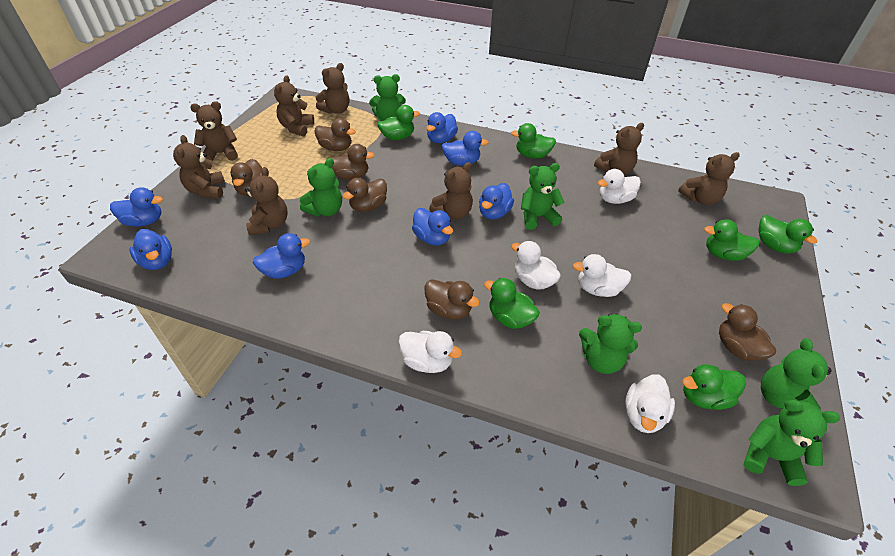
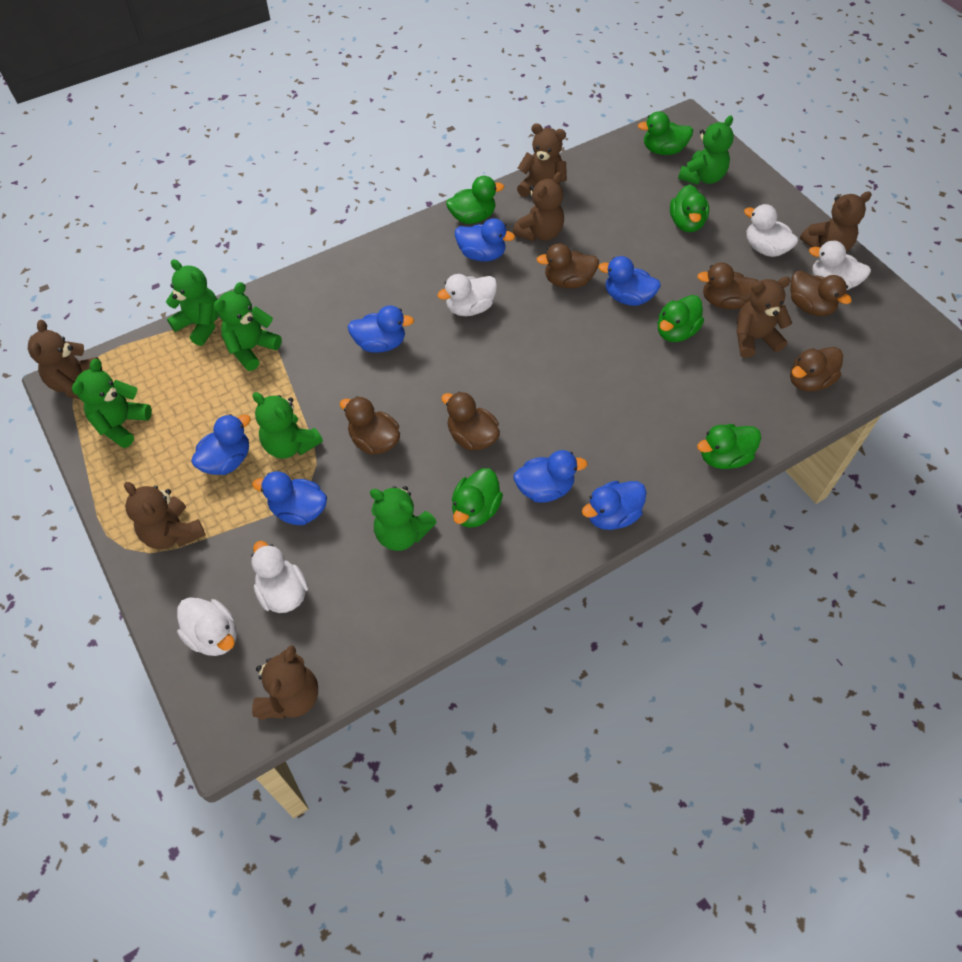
brown teddy bear: 8 -> 7

